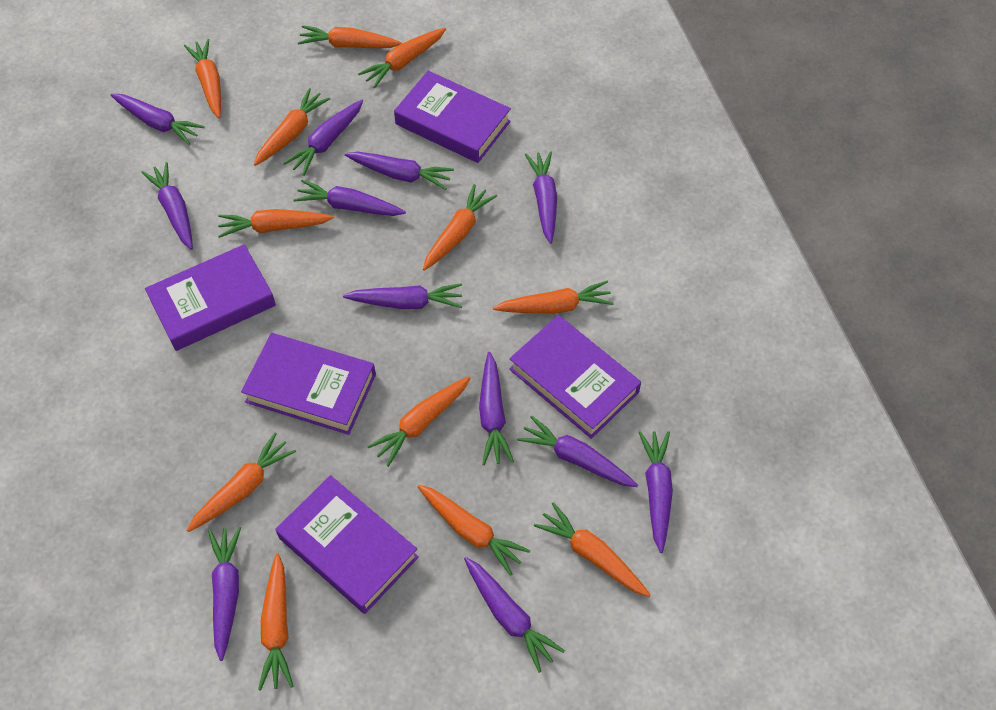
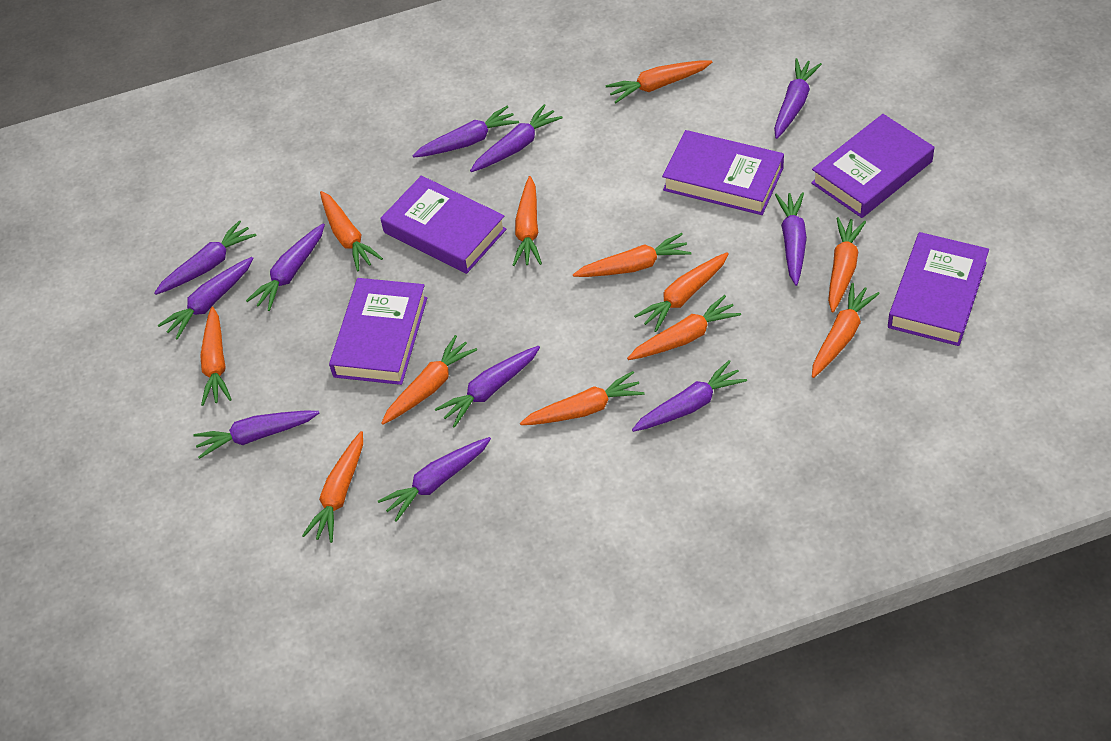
purple carrot: 12 -> 11

